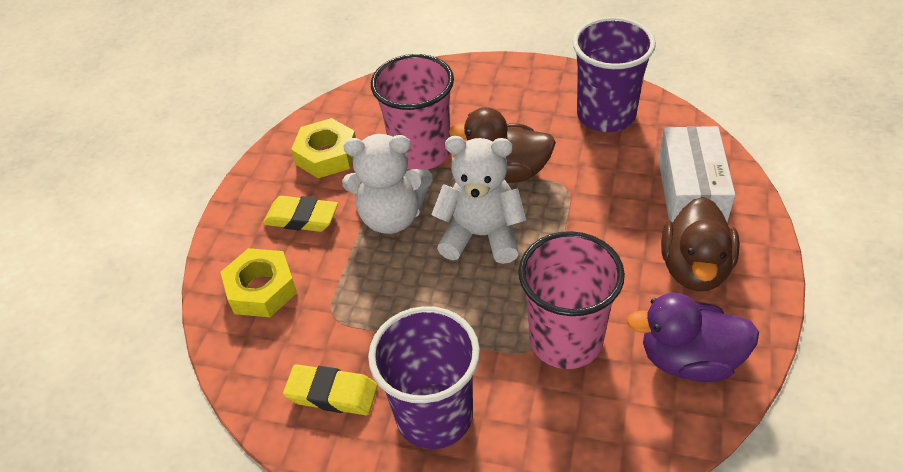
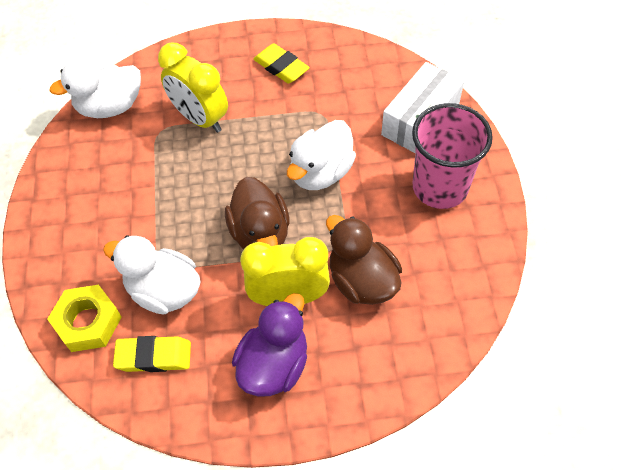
pink cup: 2 -> 1
purple cup: 2 -> 0
white duck: 0 -> 3
white teddy bear: 2 -> 0
yellow clock: 0 -> 2
yellow nut: 2 -> 1

